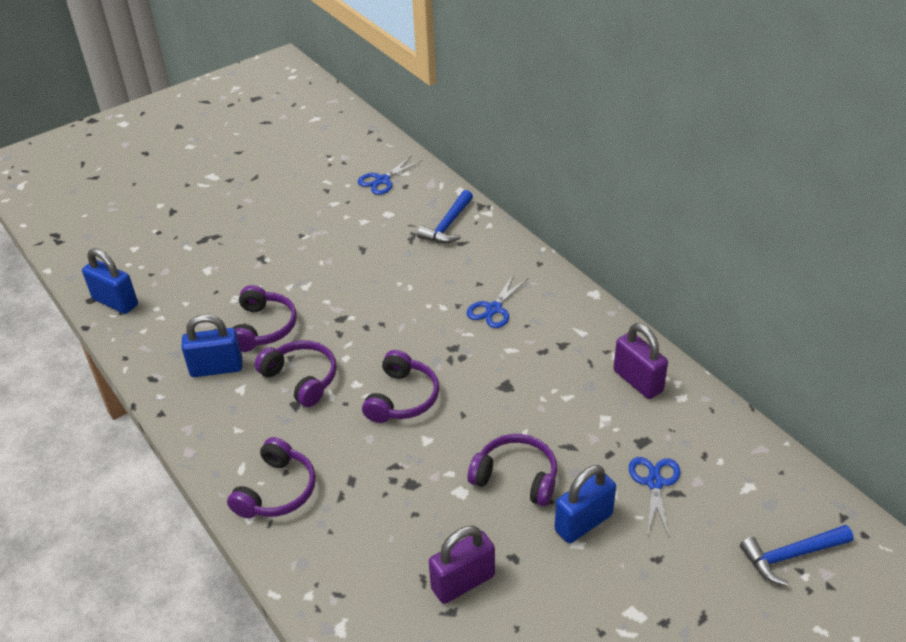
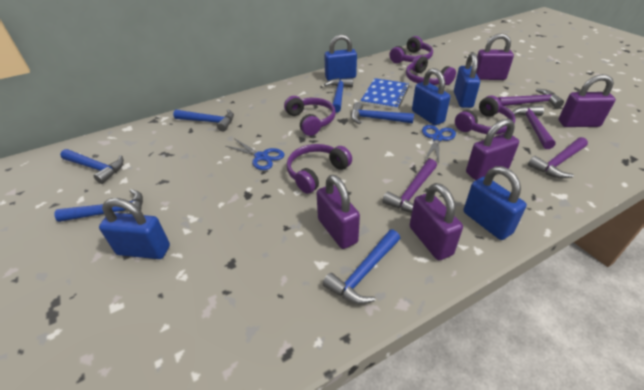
blue hammer: 2 -> 6
blue notebook: 0 -> 1
blue padlock: 3 -> 5
blue scissors: 3 -> 2
purple hammer: 0 -> 4
purple padlock: 2 -> 5

